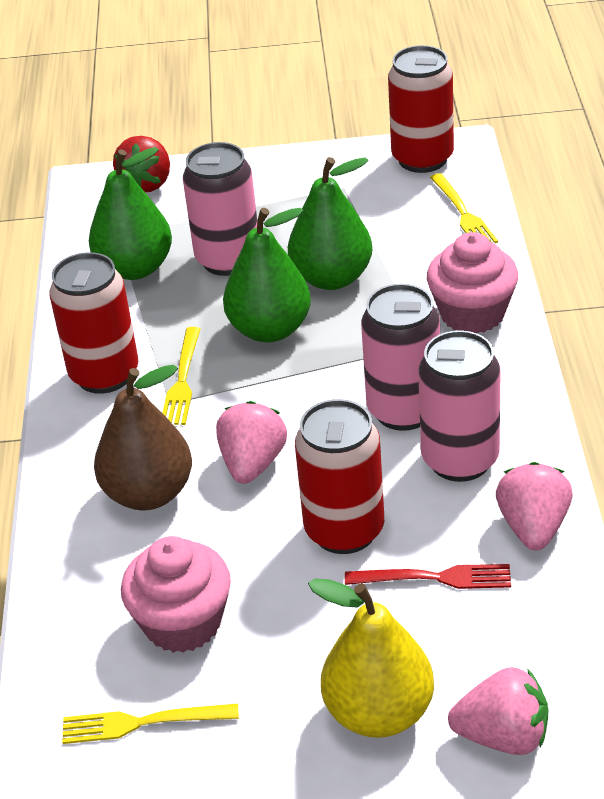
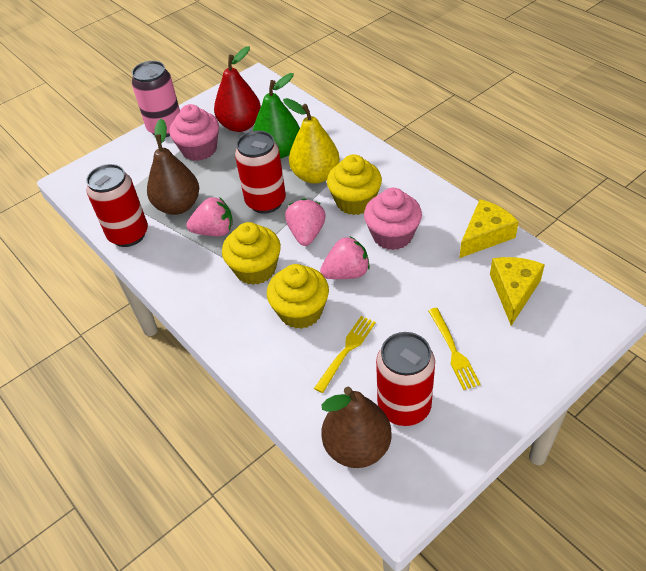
brown pear: 1 -> 2
green pear: 3 -> 1
pink can: 3 -> 1
red fork: 1 -> 0
red pear: 0 -> 1
red strawberry: 1 -> 0
yellow cheese: 0 -> 2
yellow cupcake: 0 -> 3
yellow fork: 3 -> 2

